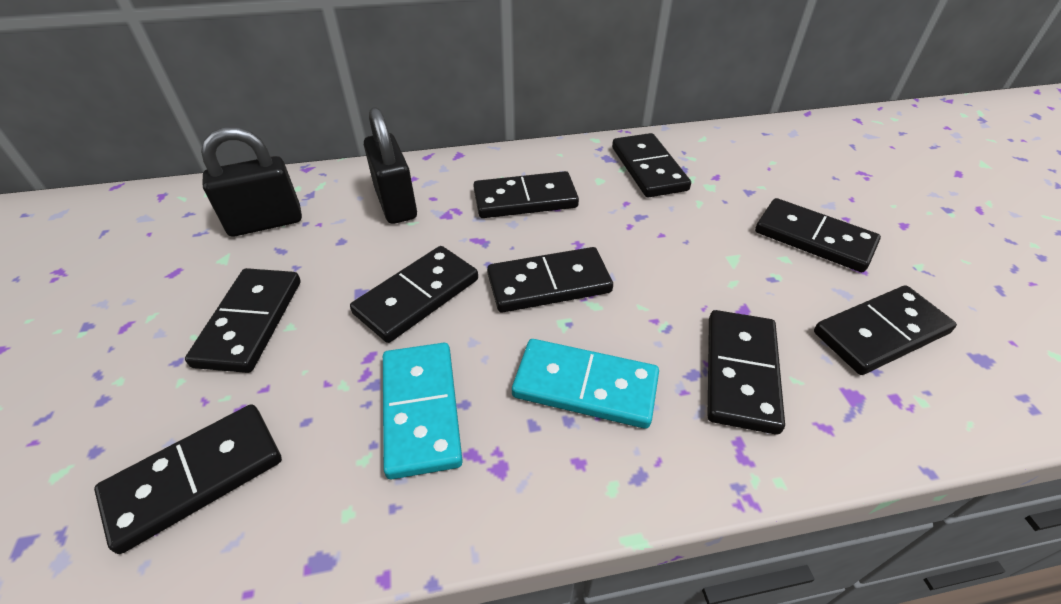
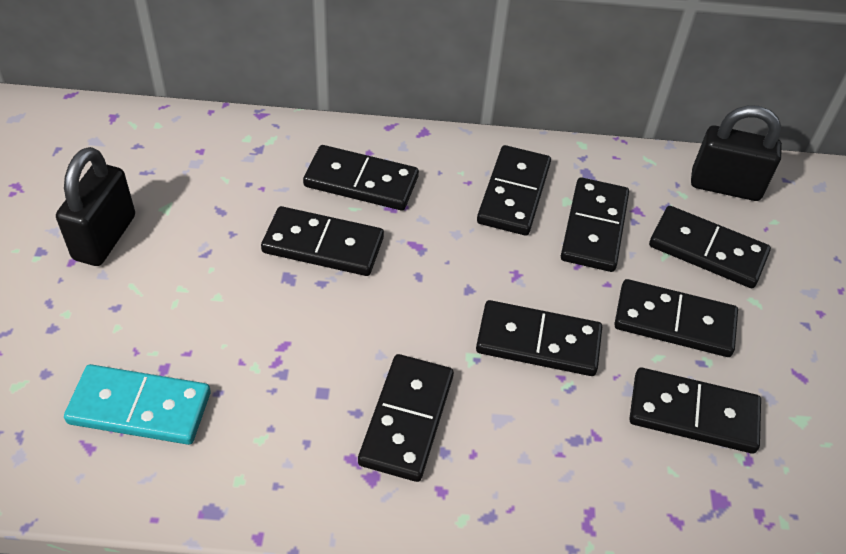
turquoise domino: 2 -> 1

